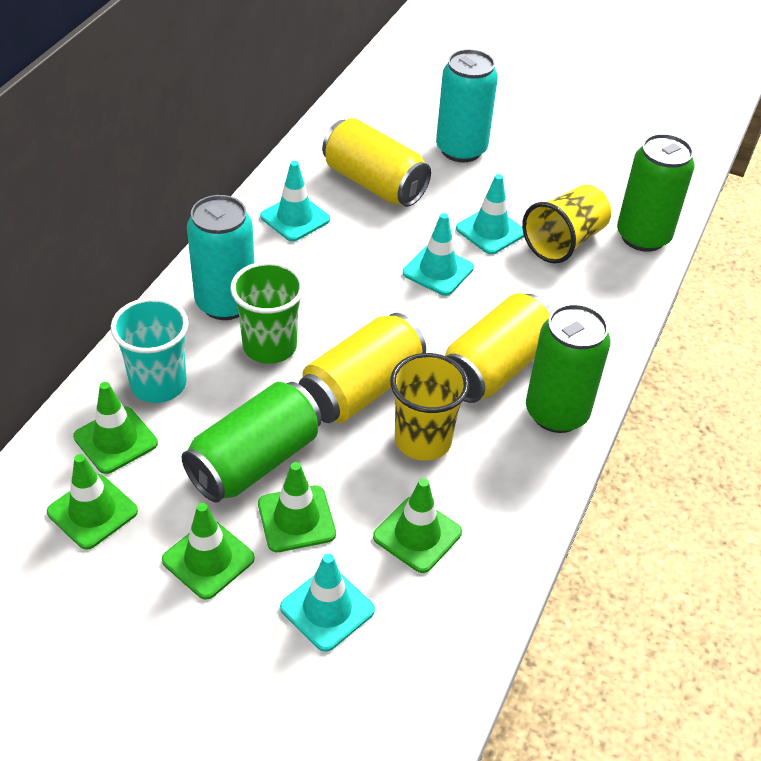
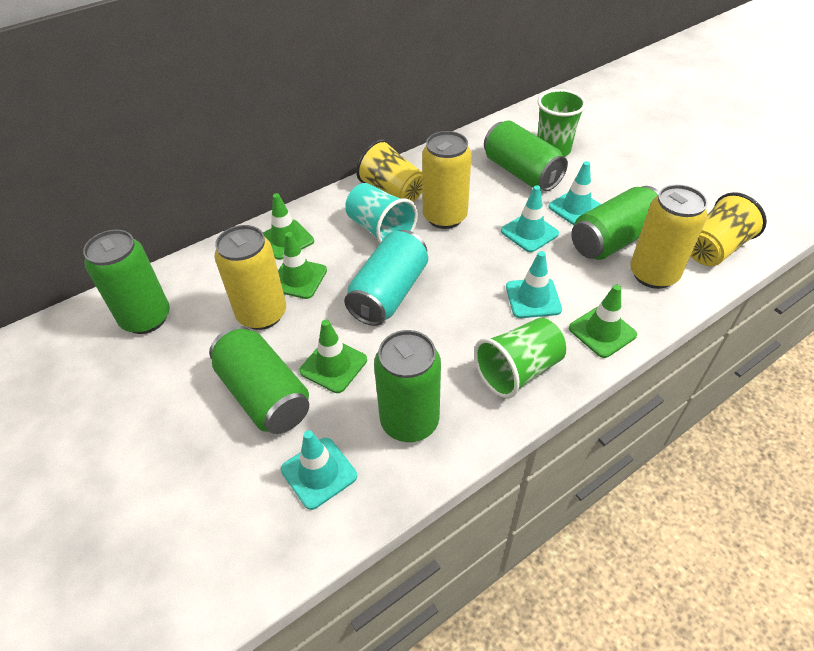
green can: 3 -> 5
green cup: 1 -> 2
green traffic cone: 5 -> 4
turquoise can: 2 -> 1

